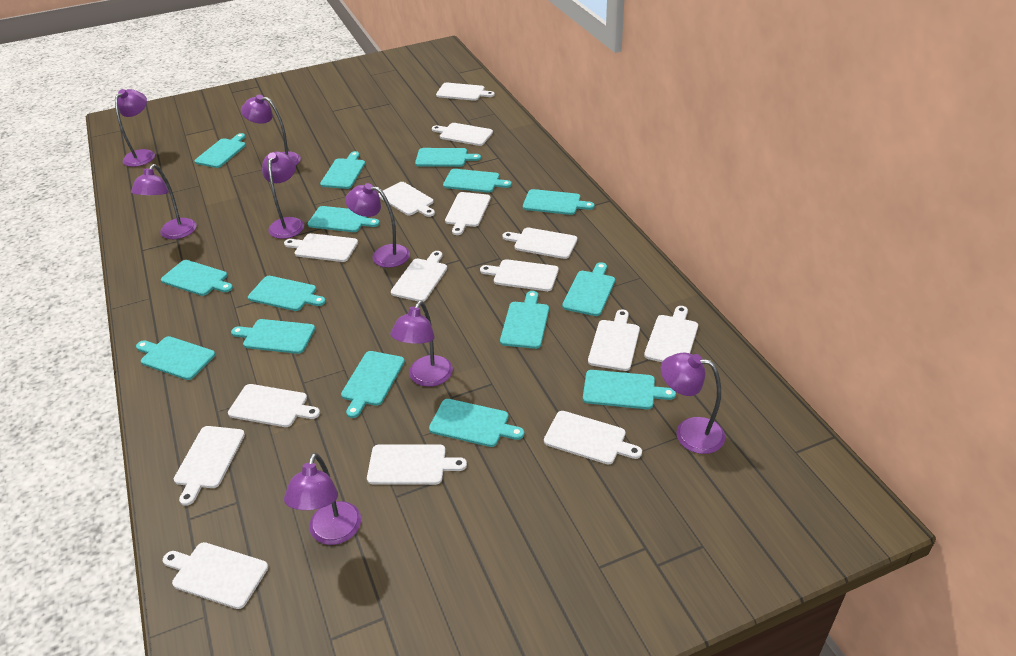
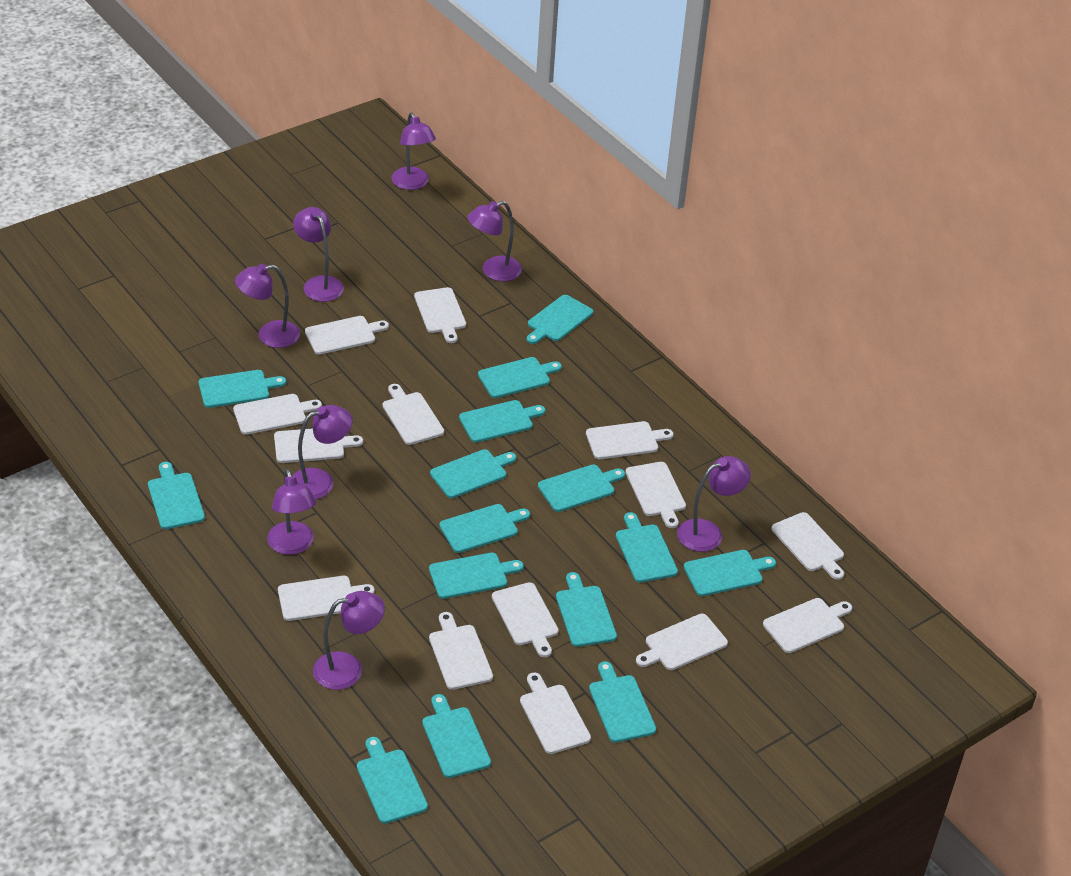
white cutting board: 15 -> 14

